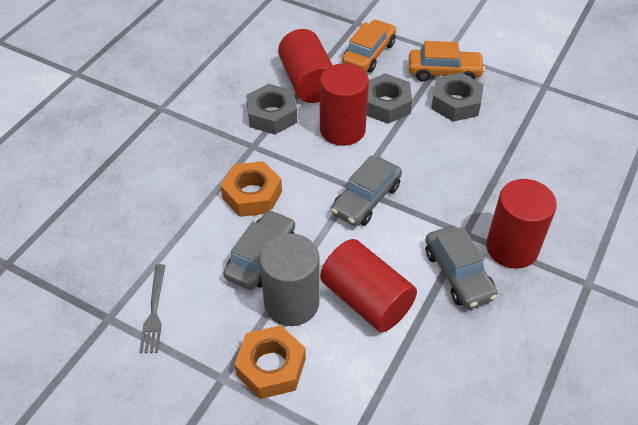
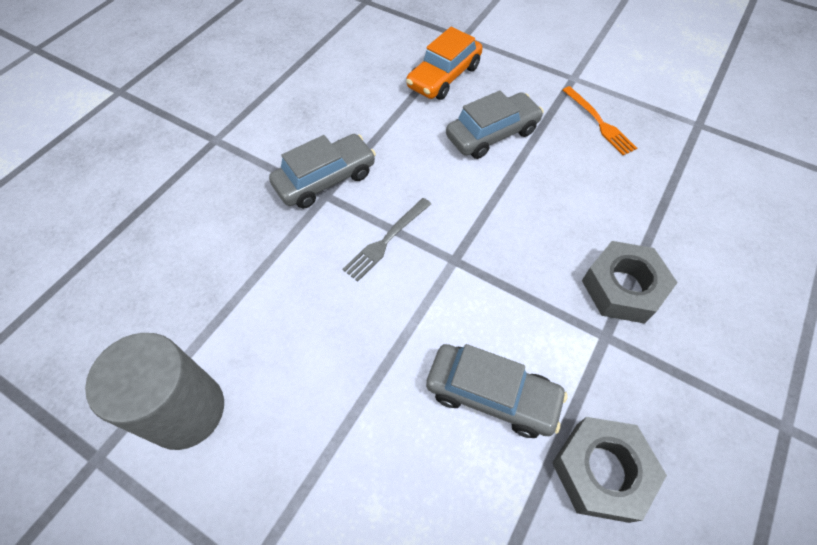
grey nut: 3 -> 2
orange car: 2 -> 1
orange fork: 0 -> 1
orange nut: 2 -> 0
red cylinder: 4 -> 0

